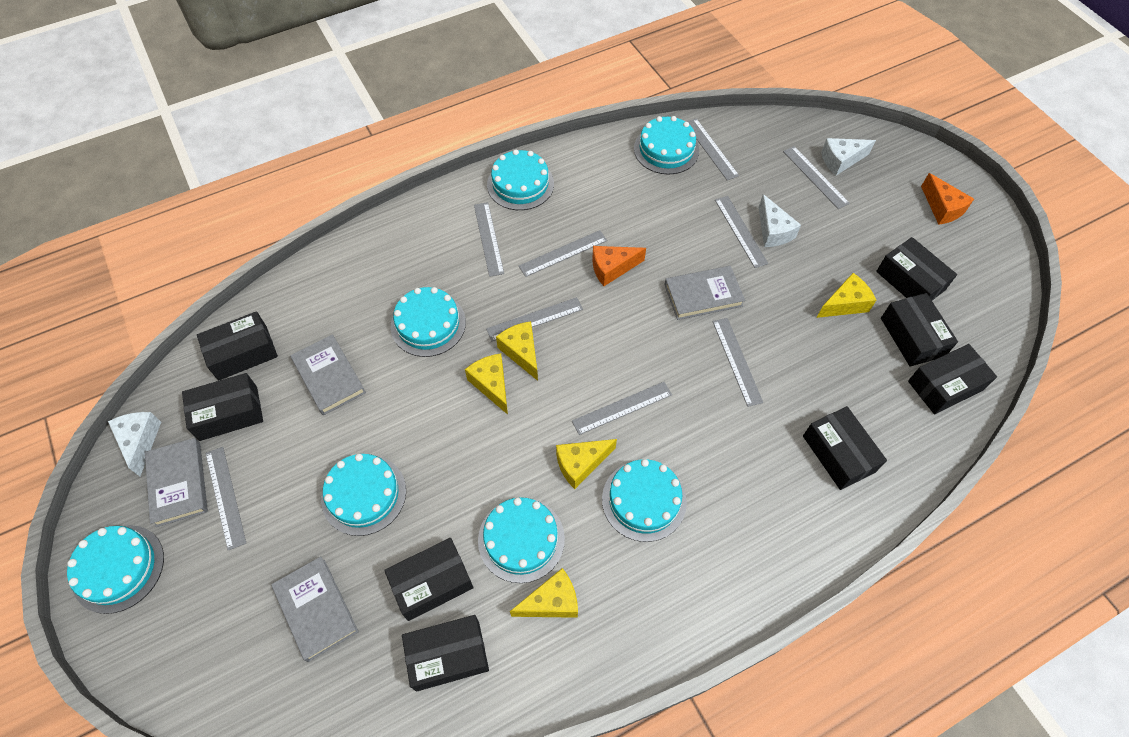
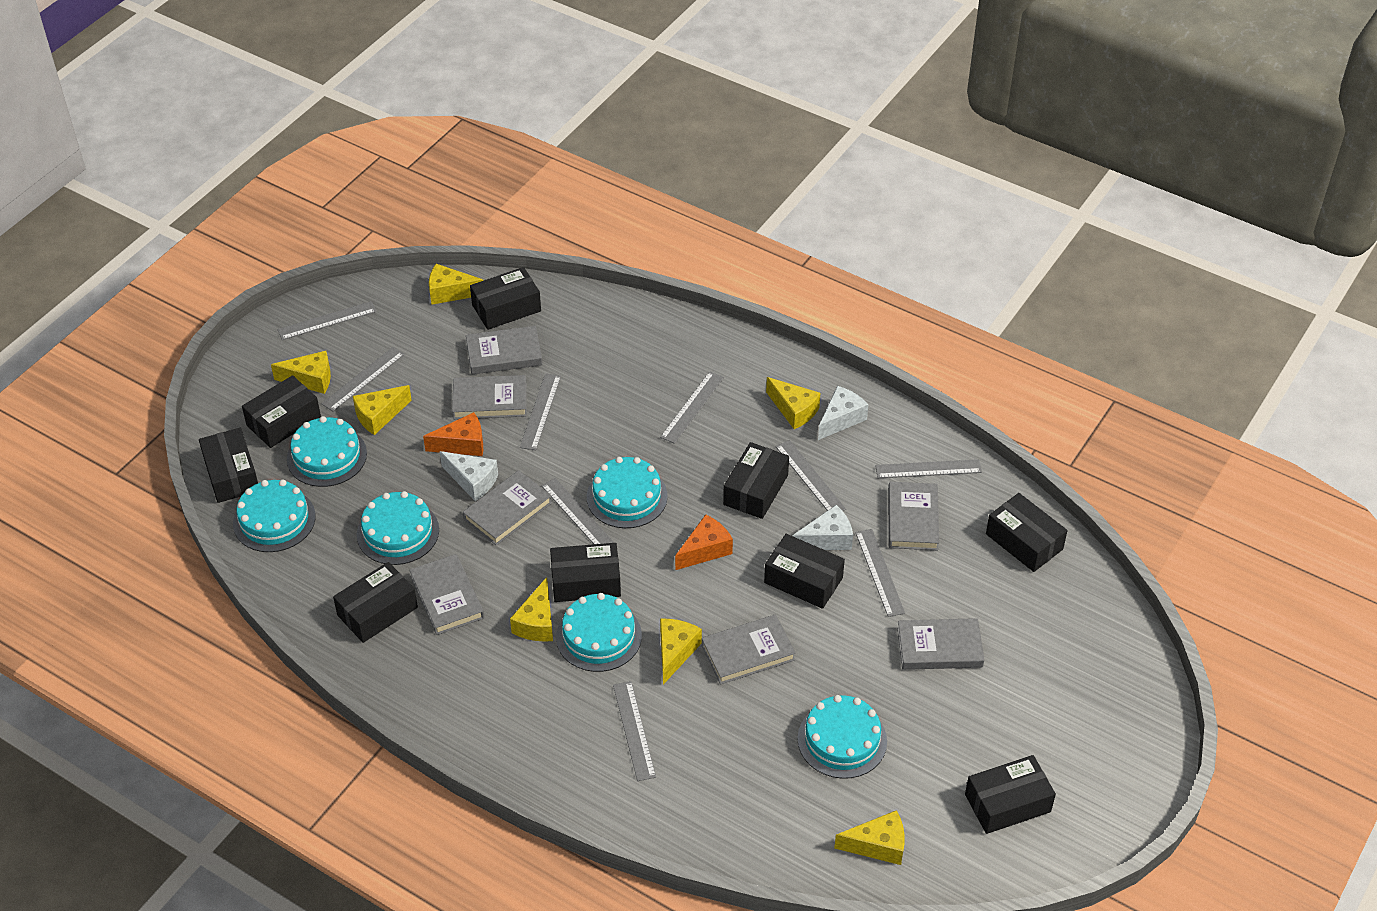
black box: 8 -> 9
grey book: 4 -> 7
turquoise cake: 7 -> 6
yellow cheese: 5 -> 7

